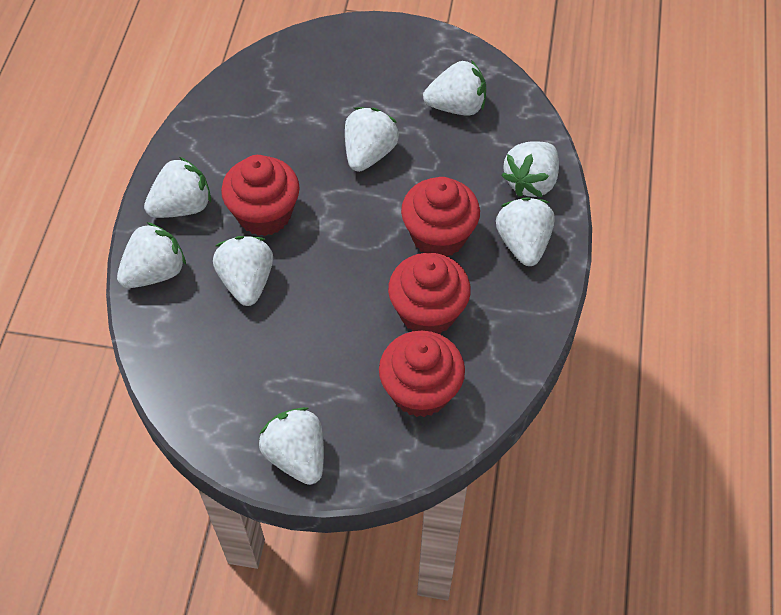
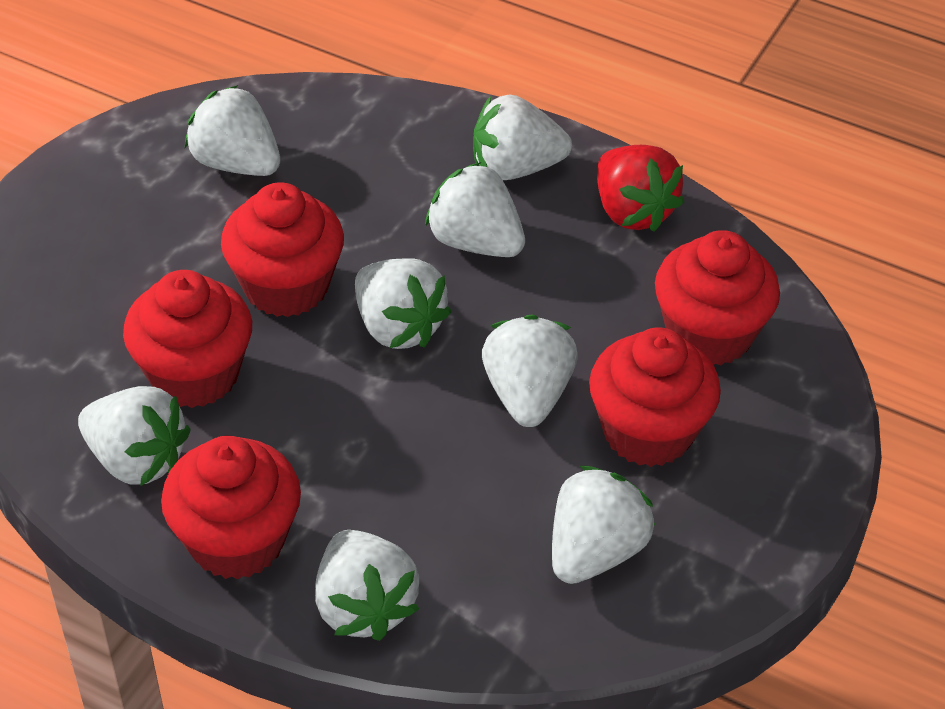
red cupcake: 4 -> 5
red strawberry: 0 -> 1

